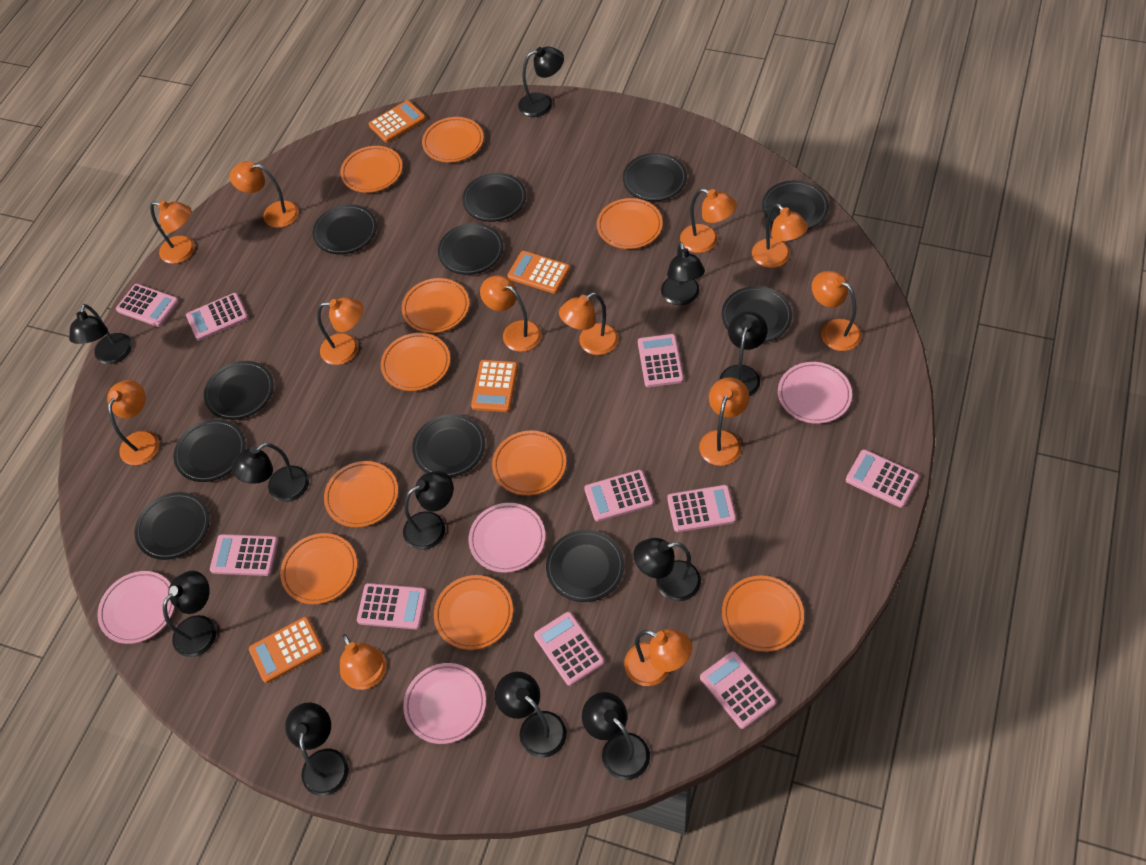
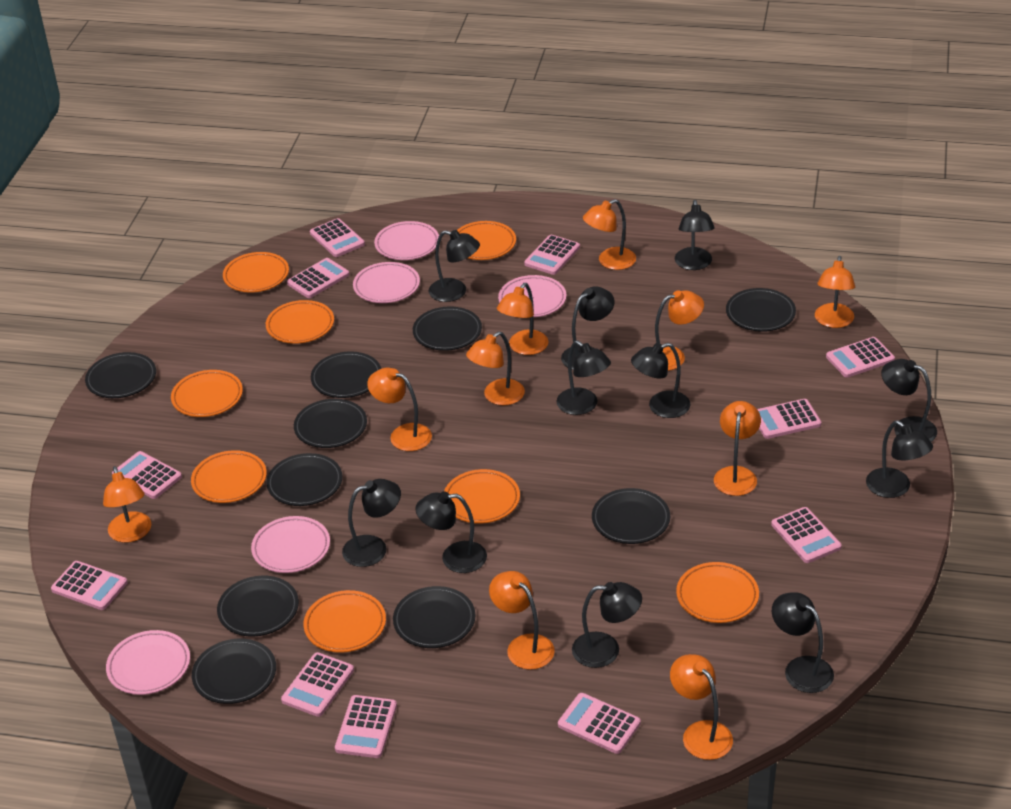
black plate: 11 -> 10
orange calculator: 4 -> 0
orange lamp: 12 -> 10
orange plate: 10 -> 8
pink calculator: 10 -> 11
pink plate: 4 -> 5

